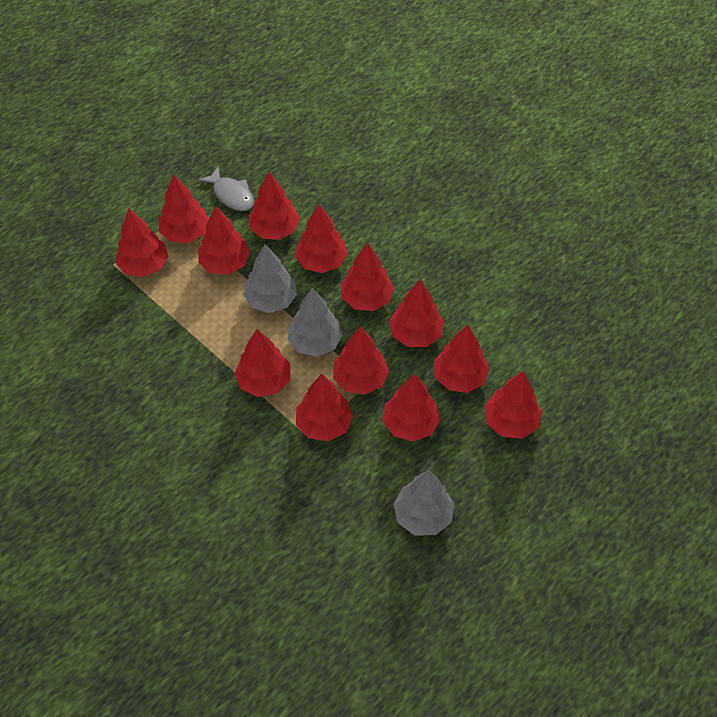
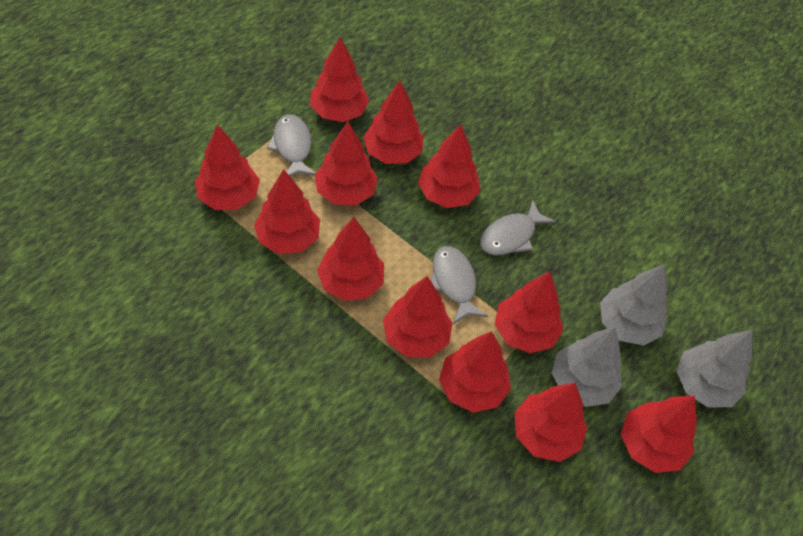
grey fish: 1 -> 3
red tree: 13 -> 12

